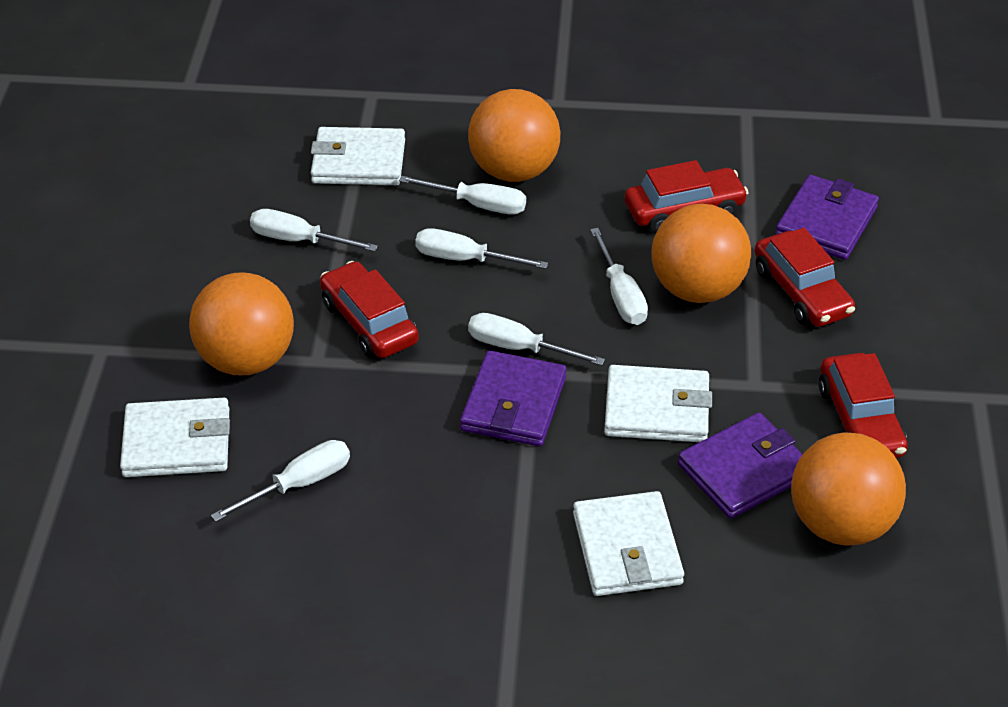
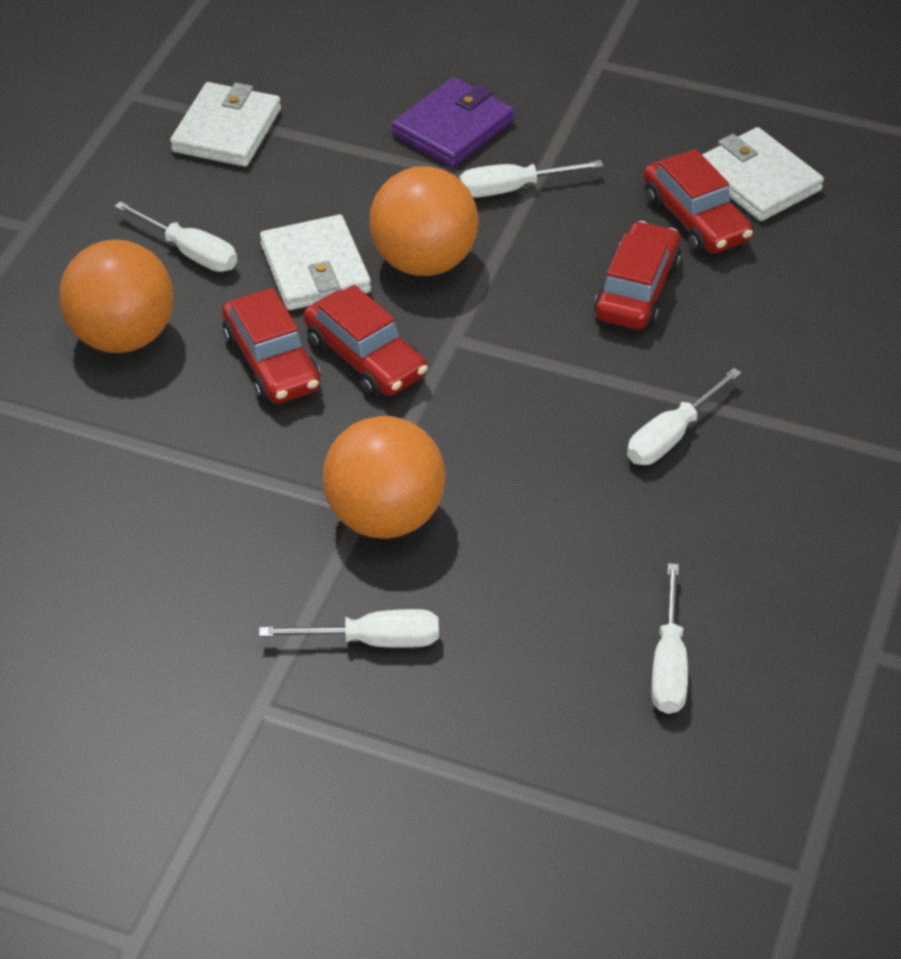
orange ball: 4 -> 3
purple wallet: 3 -> 1
white screwdriver: 6 -> 5
white wallet: 4 -> 3

